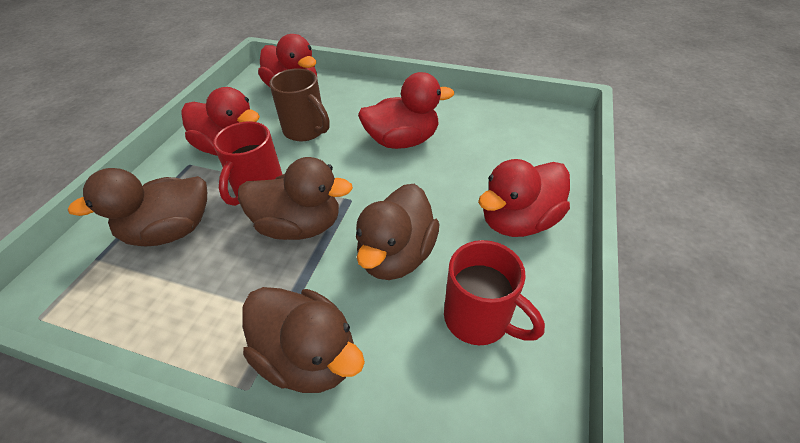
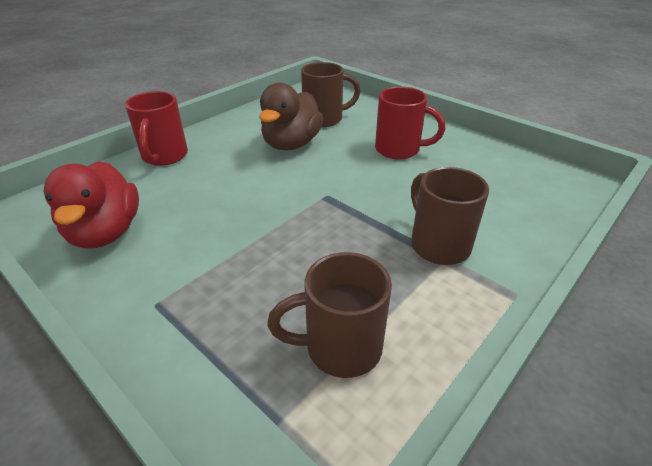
brown duck: 4 -> 1
brown mug: 1 -> 3
red duck: 4 -> 1

